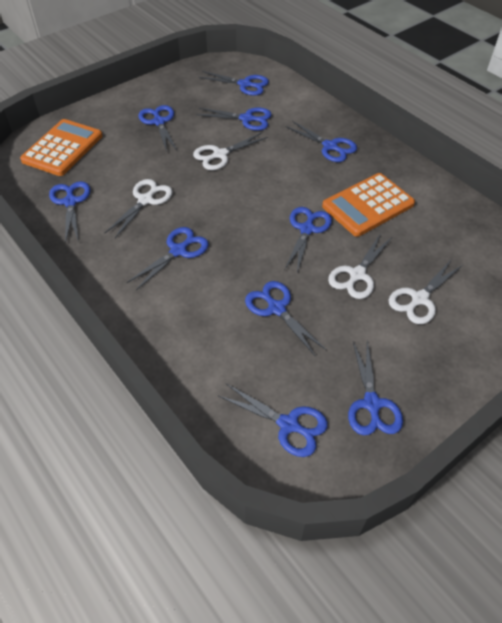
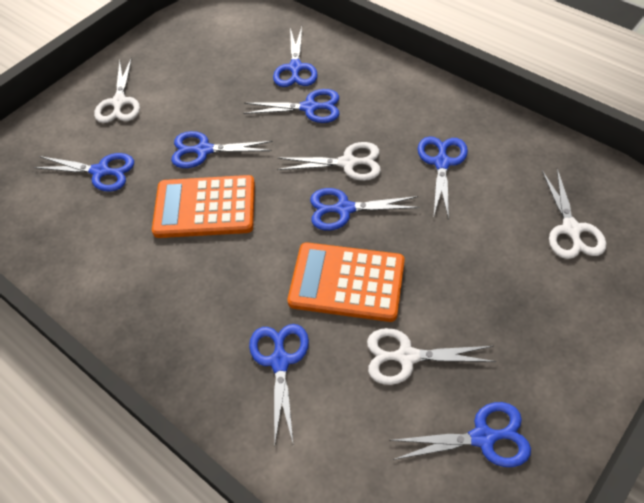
blue scissors: 10 -> 8

